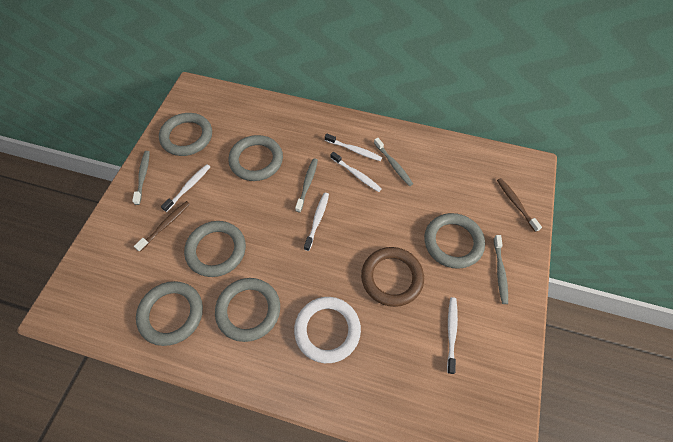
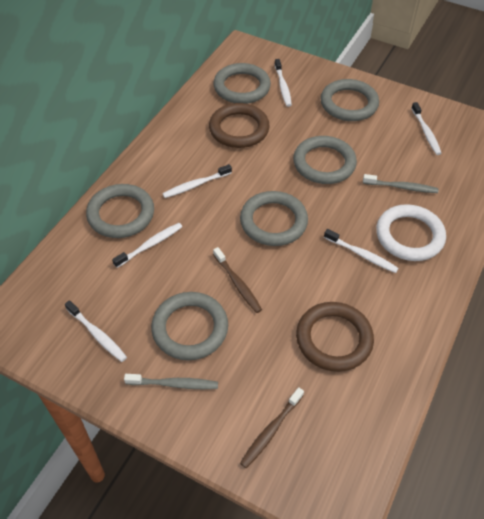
brown ring: 1 -> 2
grey toothbrush: 4 -> 2
white toothbrush: 5 -> 6

